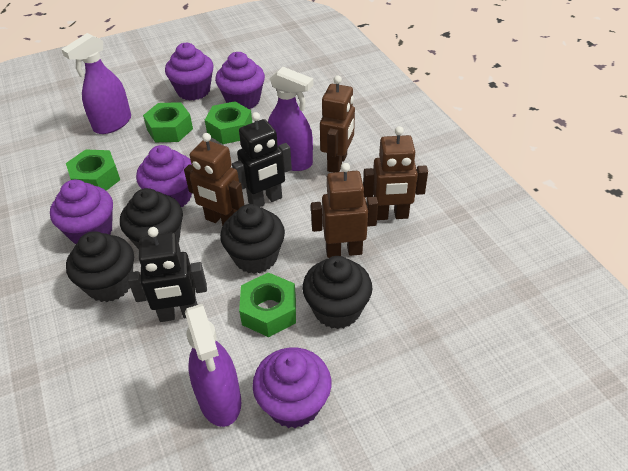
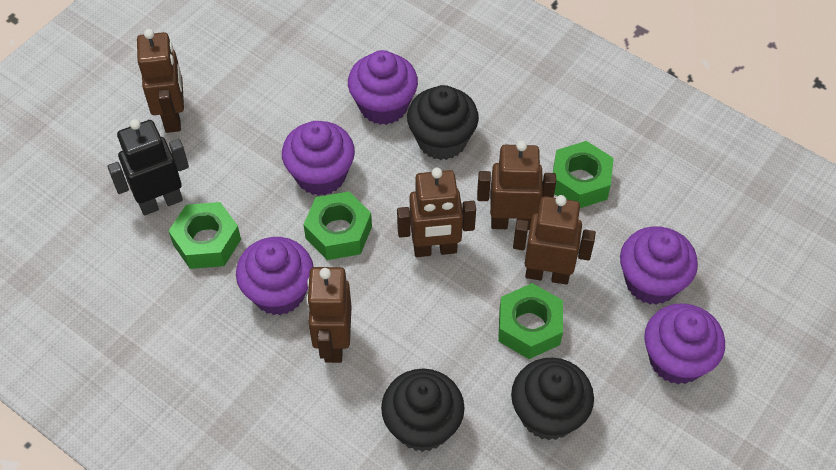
black cupcake: 4 -> 3
black robot: 2 -> 1
brown robot: 4 -> 5
purple spray bottle: 3 -> 0

